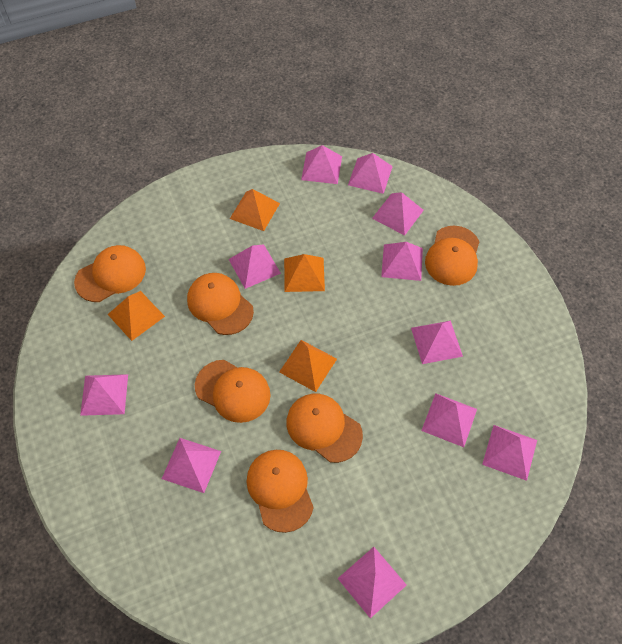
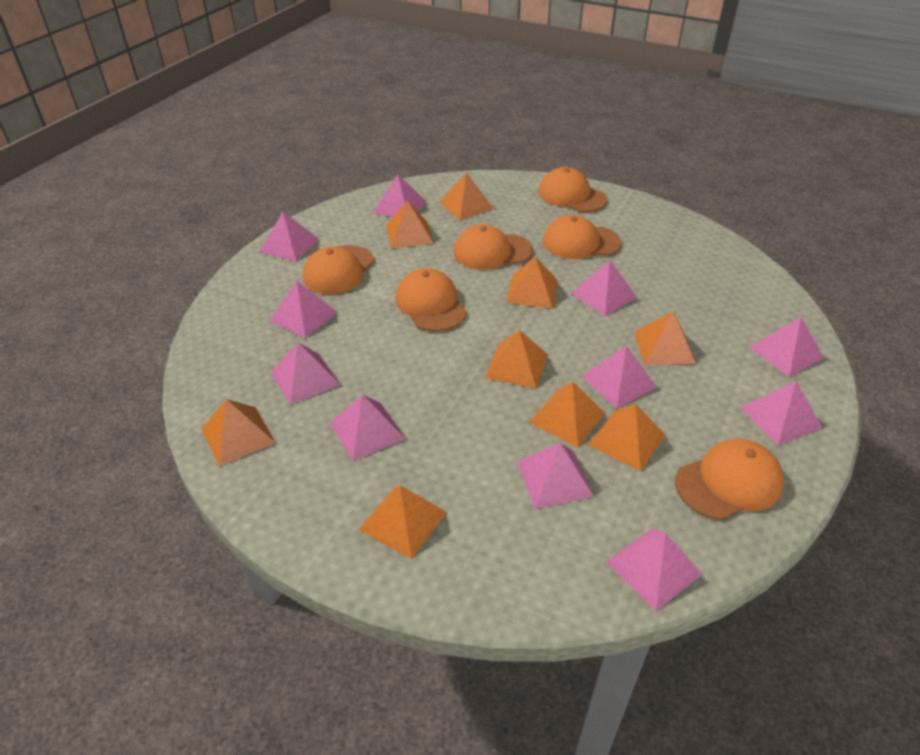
orange pyramid: 4 -> 9

